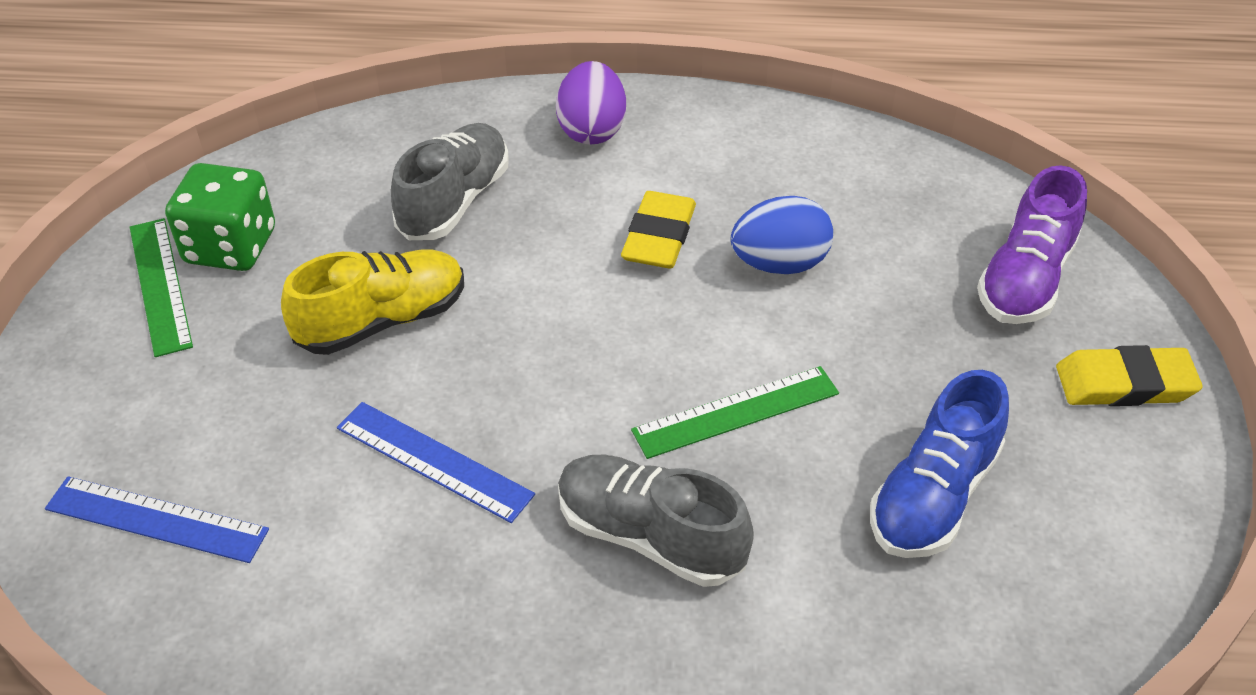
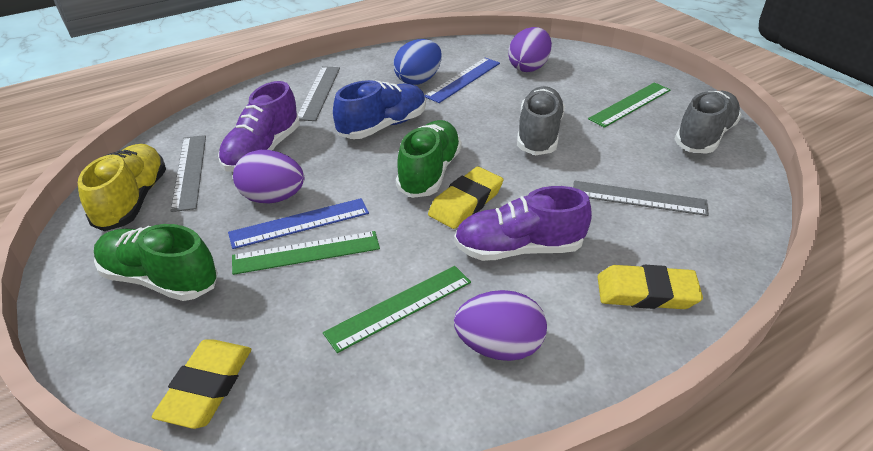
green dice: 1 -> 0
green ruler: 2 -> 3
green shoe: 0 -> 2
grey ruler: 0 -> 3
purple egg: 1 -> 3
purple shoe: 1 -> 2
yellow eraser: 2 -> 3

